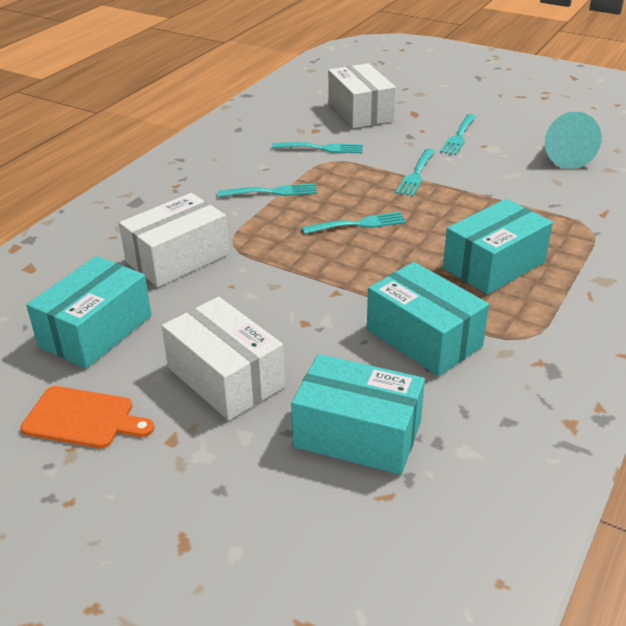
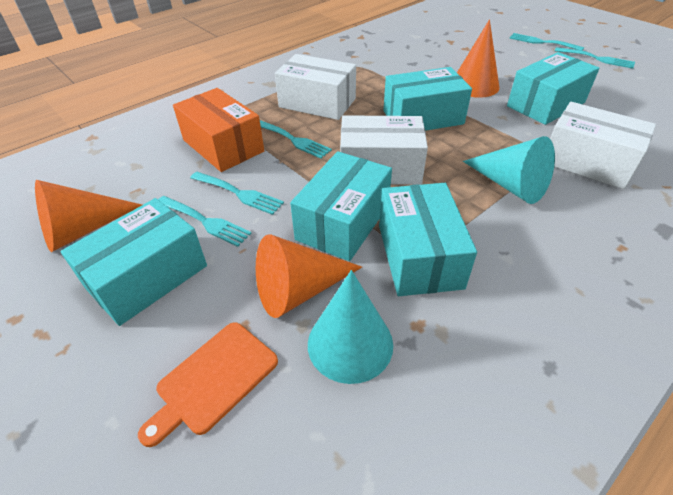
orange box: 0 -> 1
orange cone: 0 -> 3
turquoise box: 4 -> 5
turquoise cone: 1 -> 2

